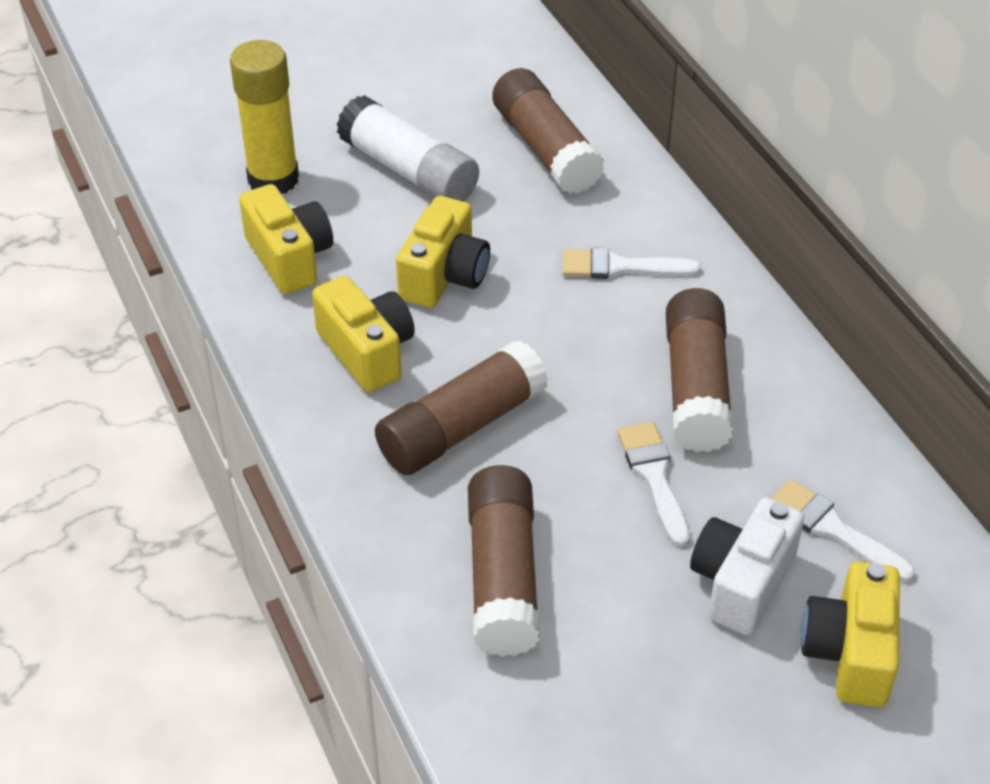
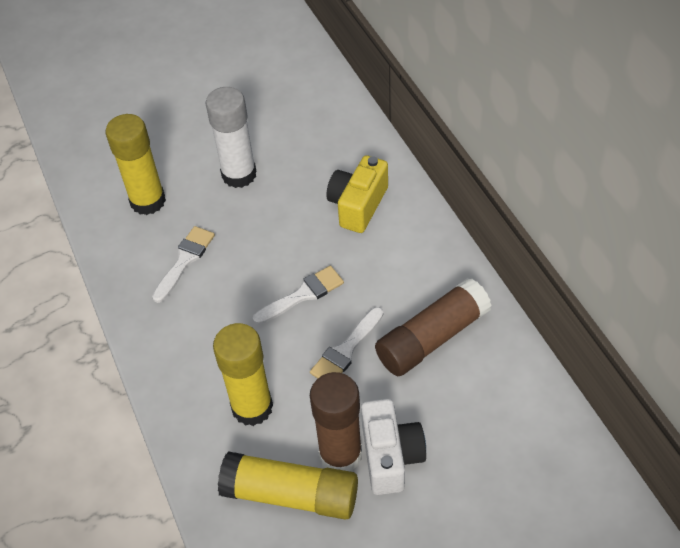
brown glue stick: 4 -> 2
yellow camera: 4 -> 1
yellow glue stick: 1 -> 3

